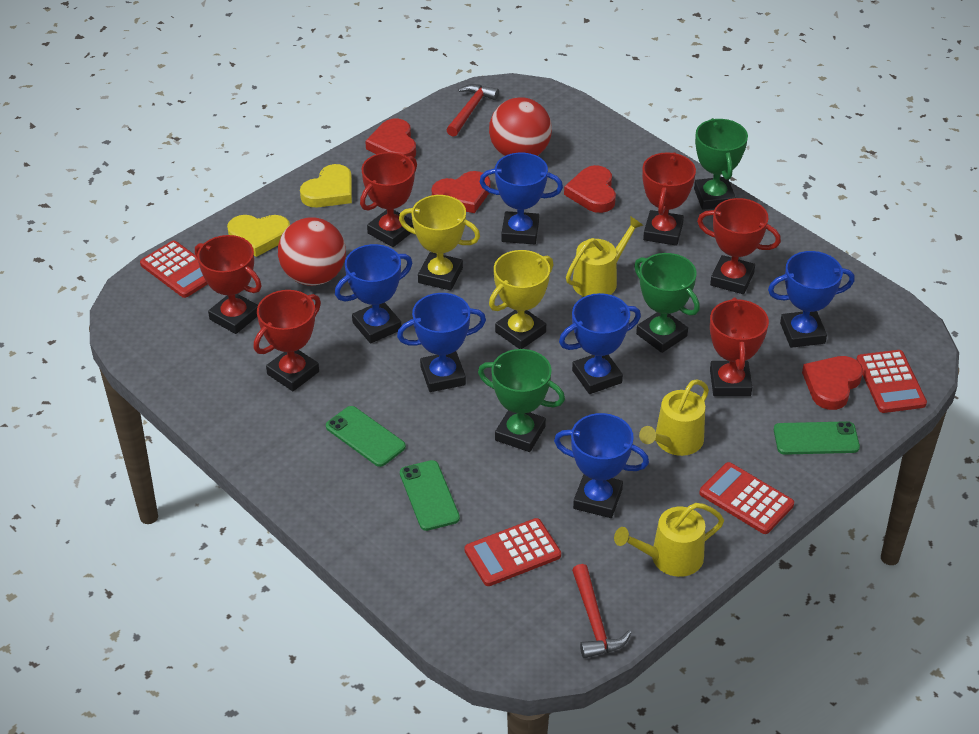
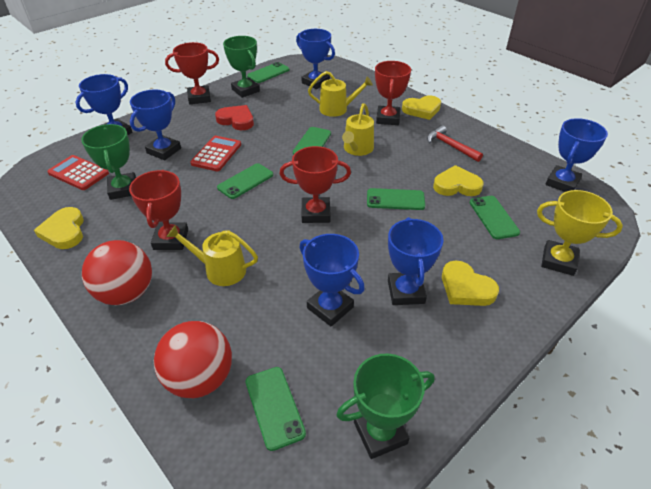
green phone: 3 -> 6
red calculator: 4 -> 2
red hammer: 2 -> 1
red heart: 4 -> 1
red trophy: 6 -> 4
yellow heart: 2 -> 4
yellow trophy: 2 -> 1

